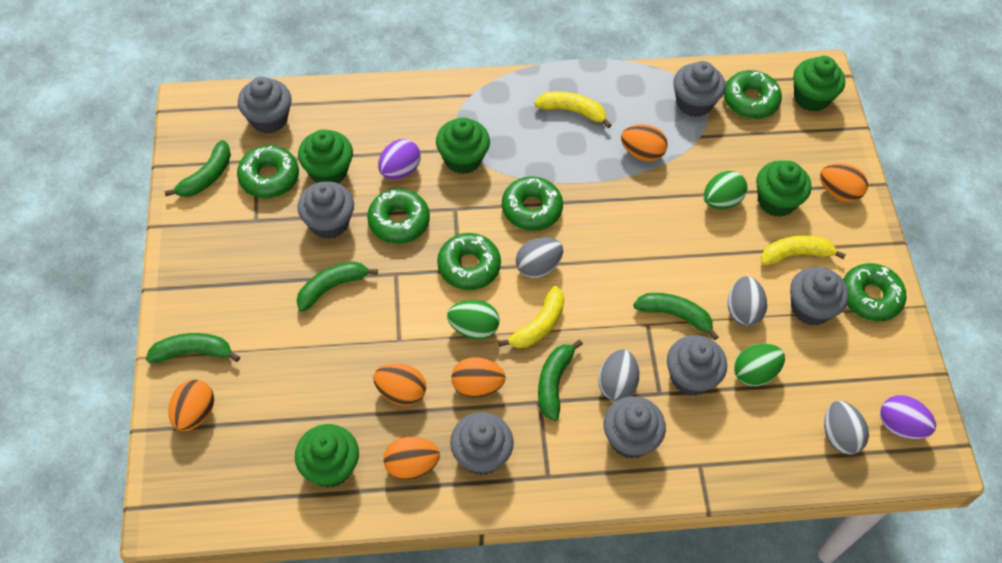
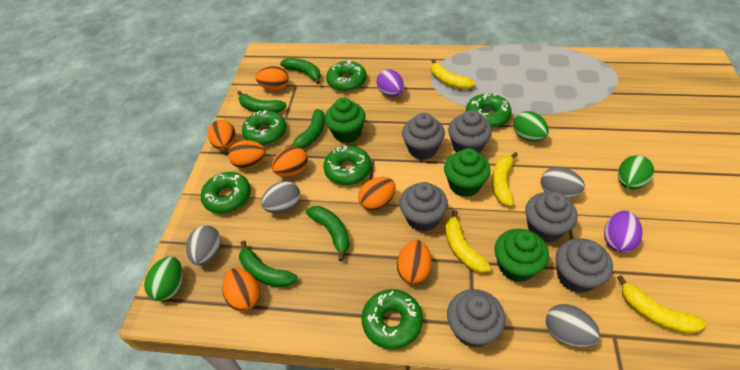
green cupcake: 5 -> 3
grey cupcake: 7 -> 6
orange egg: 6 -> 7
yellow banana: 3 -> 4

